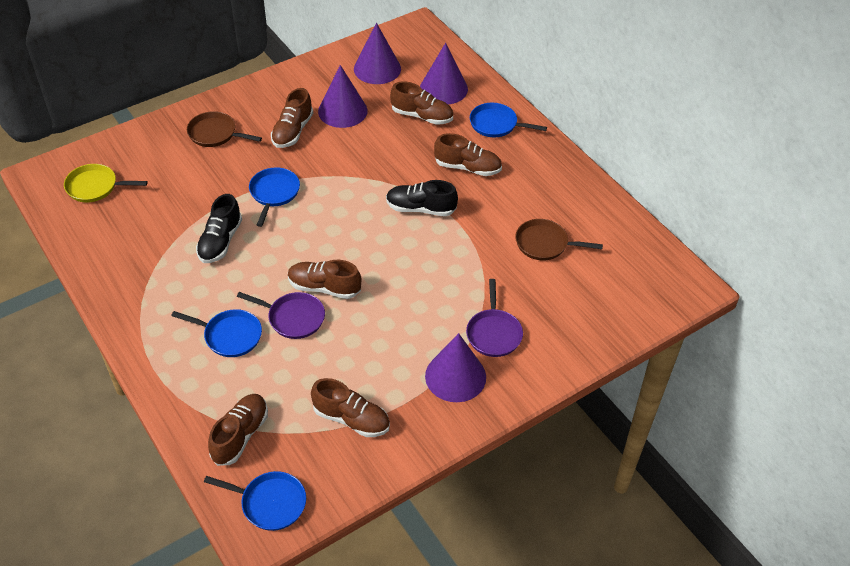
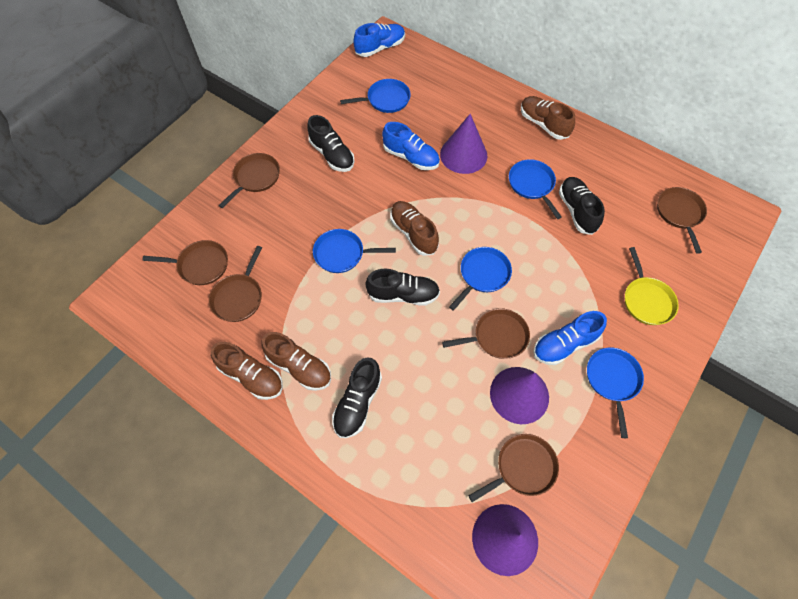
black shoe: 2 -> 4
blue pan: 4 -> 5
blue shoe: 0 -> 3
brown pan: 2 -> 6
brown shoe: 6 -> 4
purple cone: 4 -> 3
purple pan: 2 -> 0

